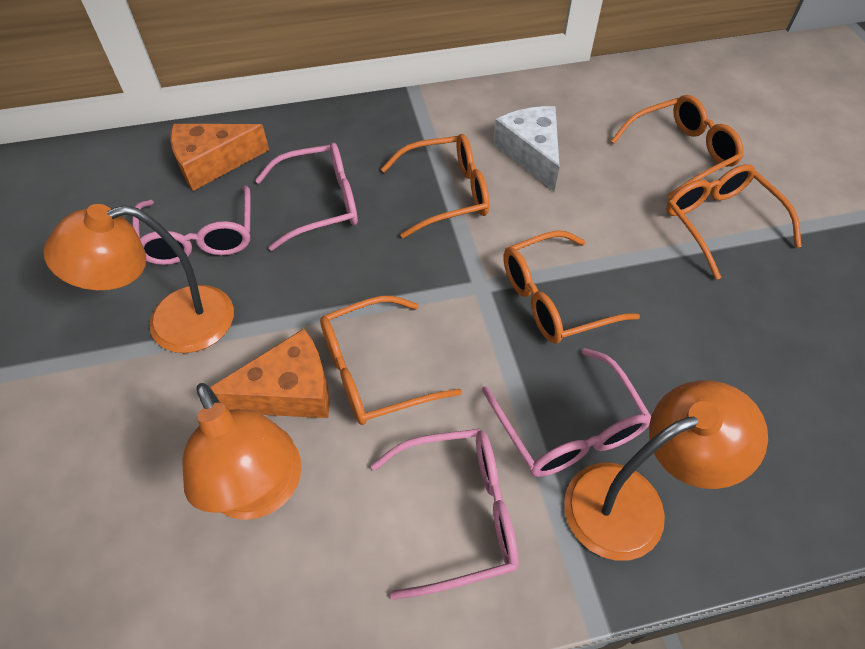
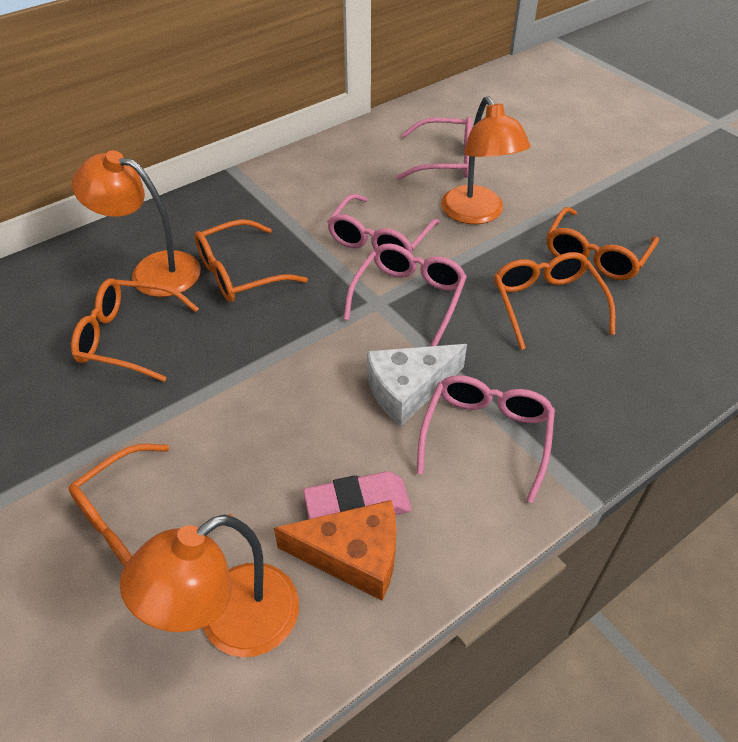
orange cheese: 2 -> 1
pink eraser: 0 -> 1

